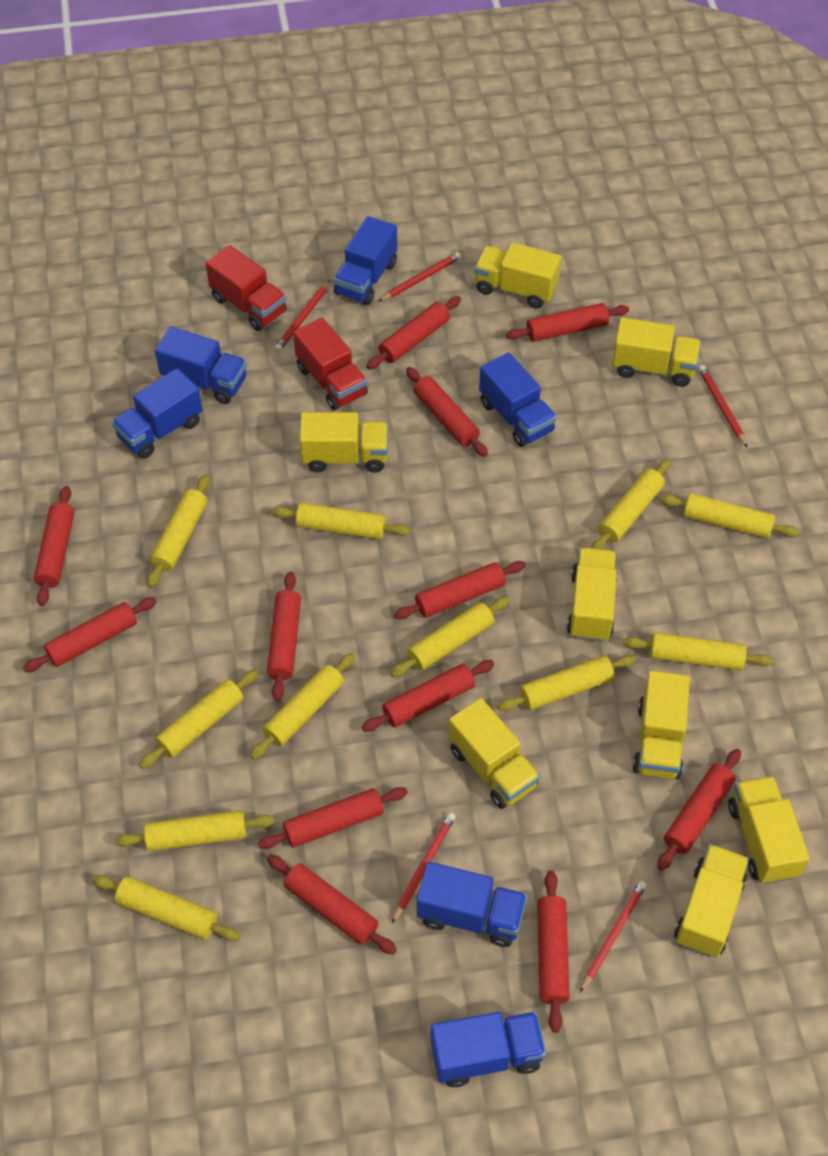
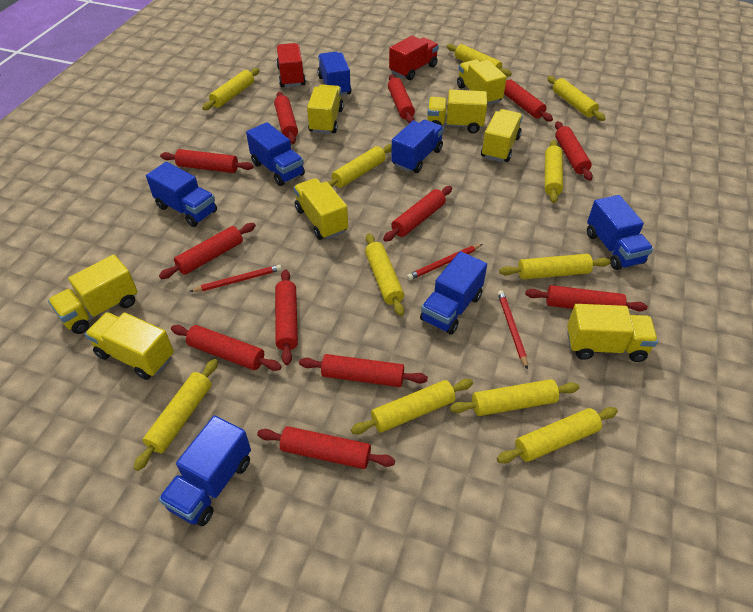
blue truck: 6 -> 7
red pencil: 5 -> 3

